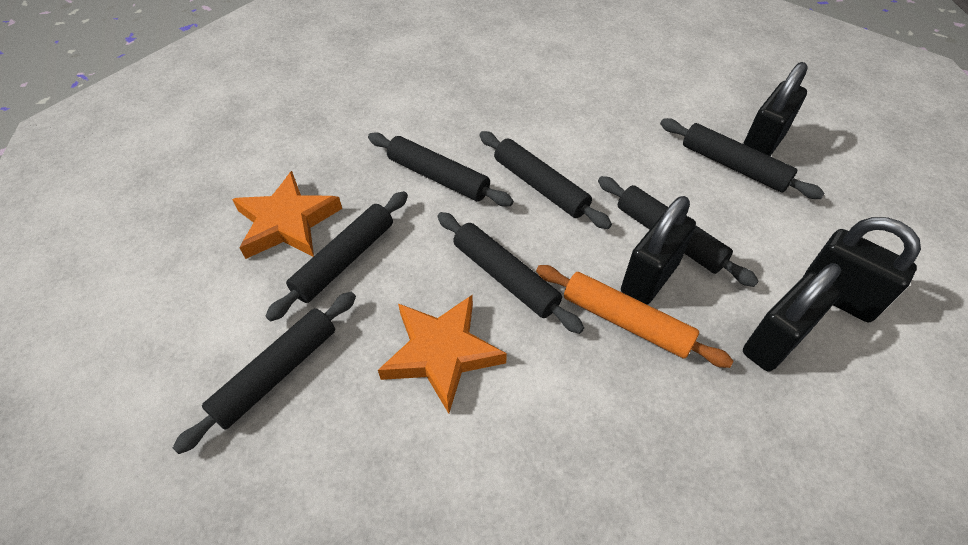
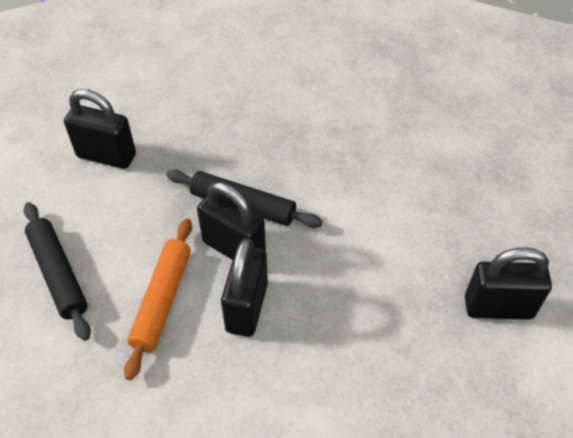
black rolling pin: 7 -> 2
orange star: 2 -> 0

